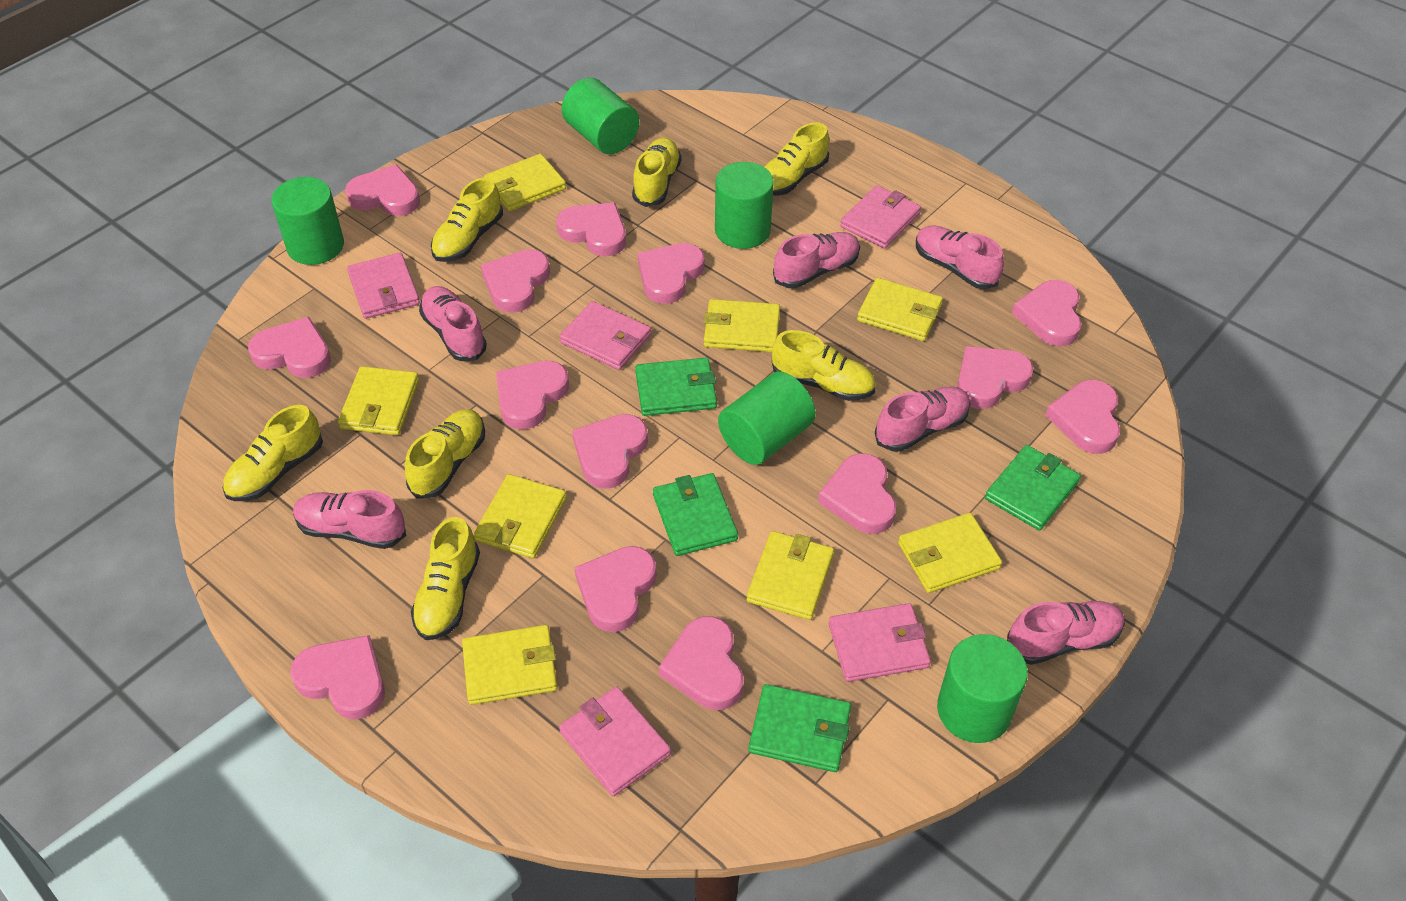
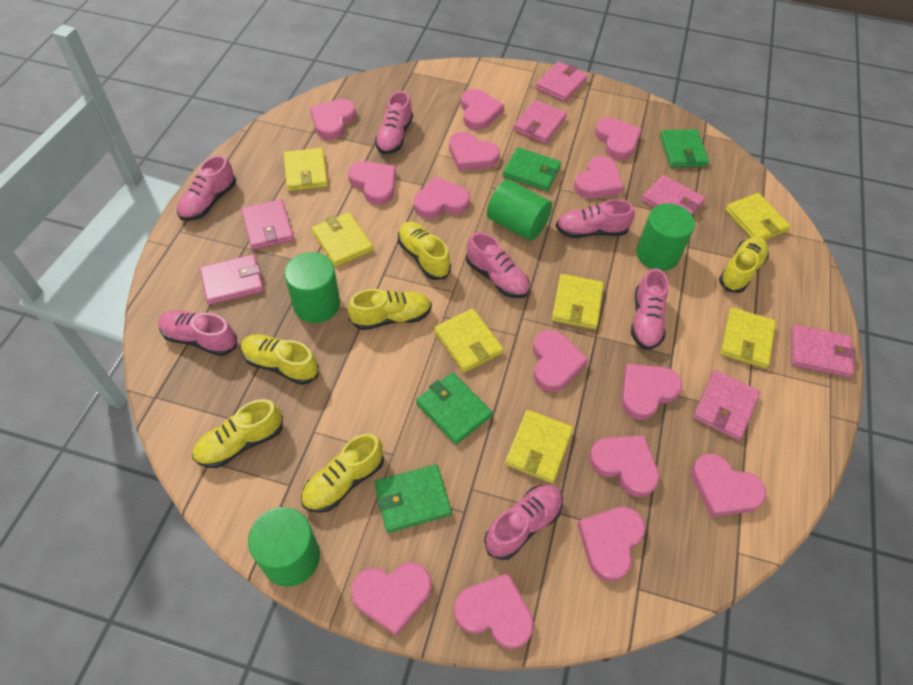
green cylinder: 5 -> 4
pink shoe: 6 -> 7
pink wallet: 5 -> 7
yellow shoe: 7 -> 6
yellow wallet: 8 -> 7

